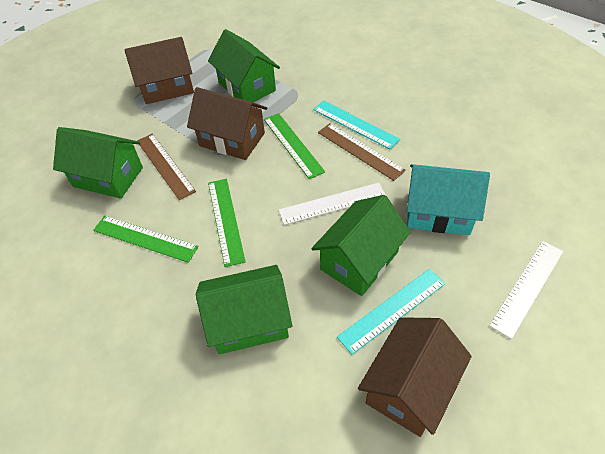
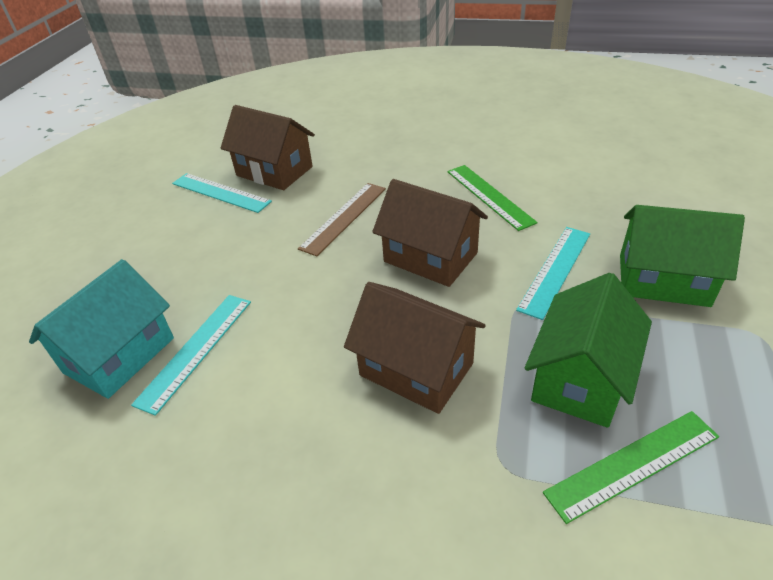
brown ruler: 2 -> 1
green house: 4 -> 2
green ruler: 3 -> 2
turquoise ruler: 2 -> 3
white ruler: 2 -> 0

